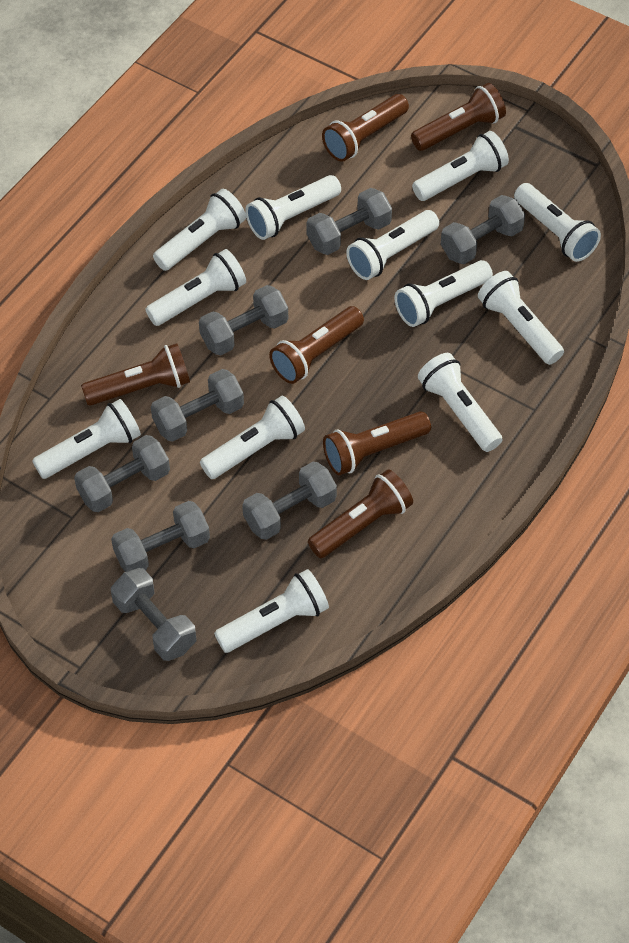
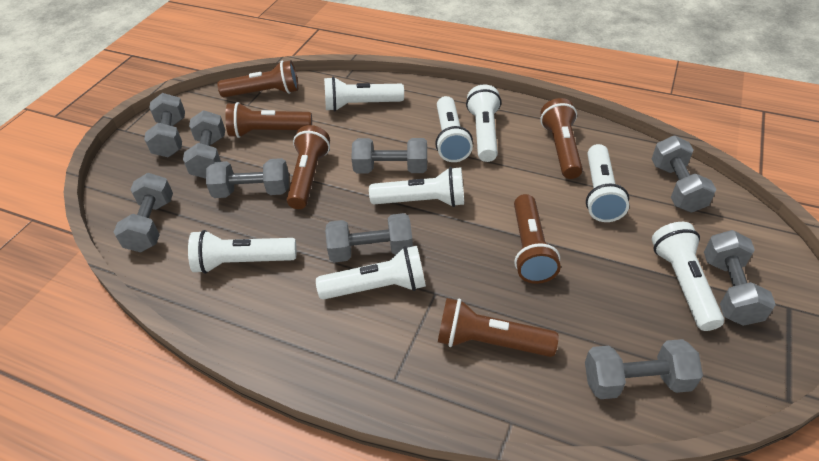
grey dumbbell: 8 -> 9
white flashlight: 12 -> 8

